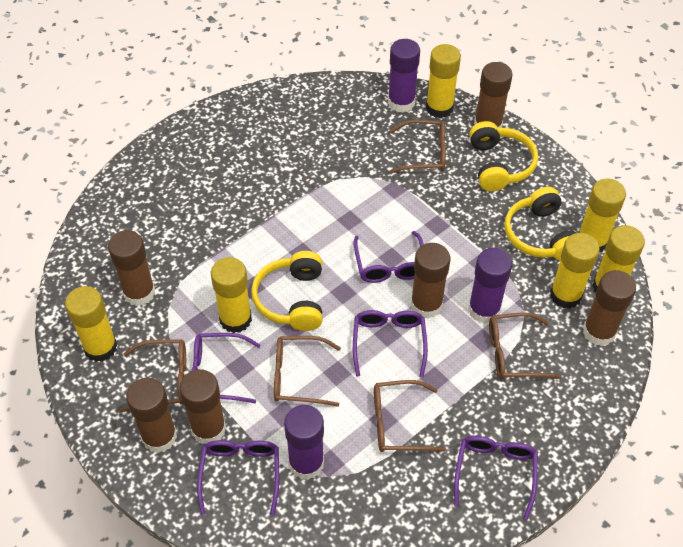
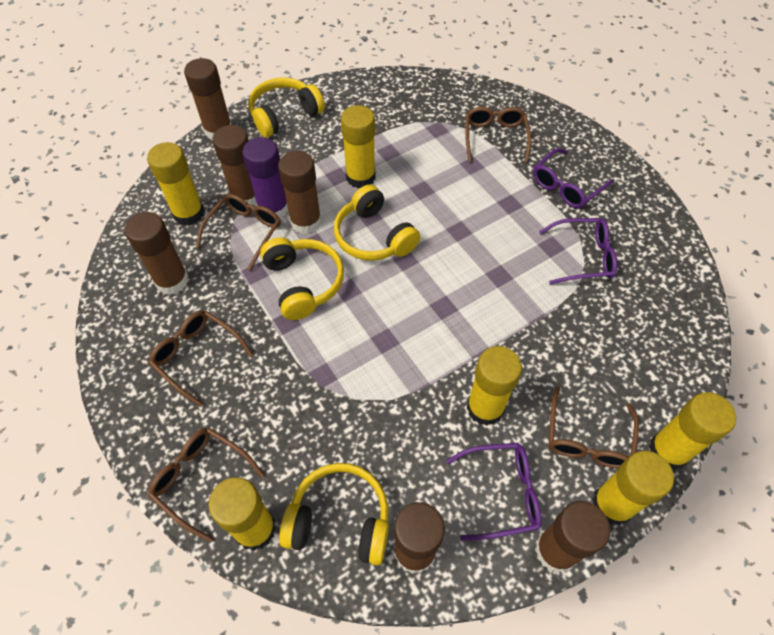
purple glasses: 5 -> 3
purple glue stick: 3 -> 1
yellow headphones: 3 -> 4

